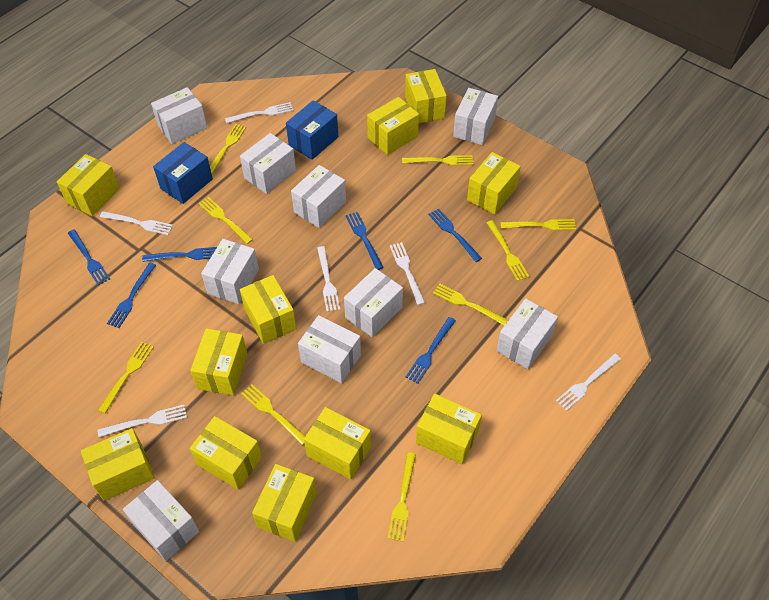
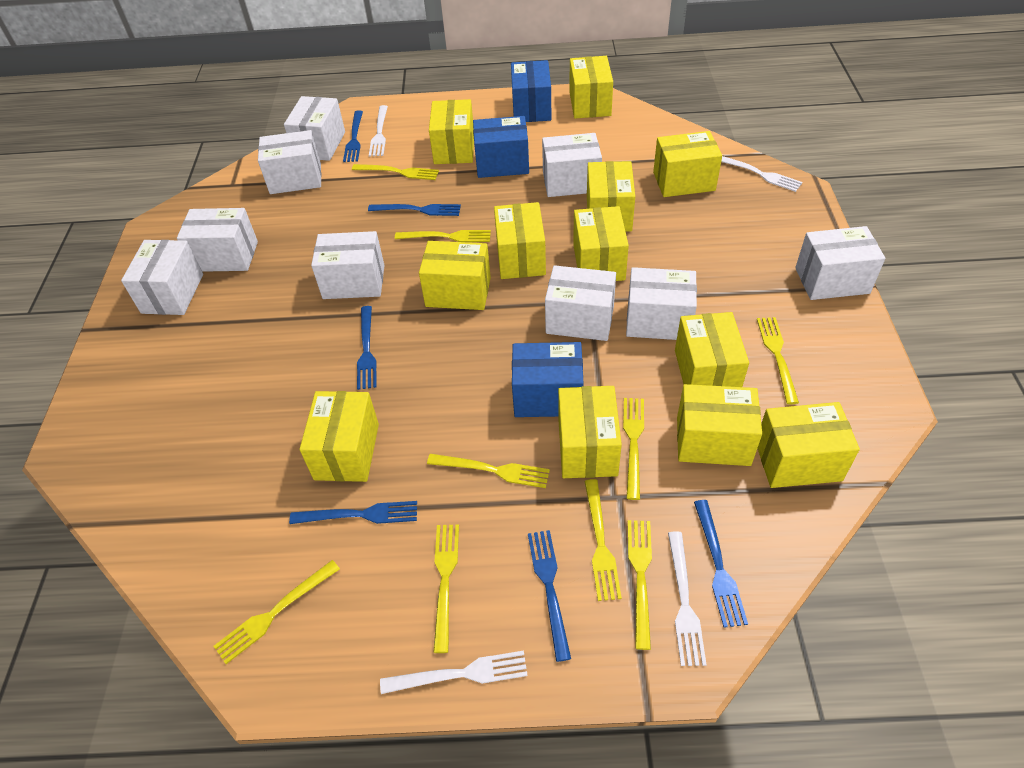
blue box: 2 -> 3
white fork: 6 -> 4
yellow box: 11 -> 12

